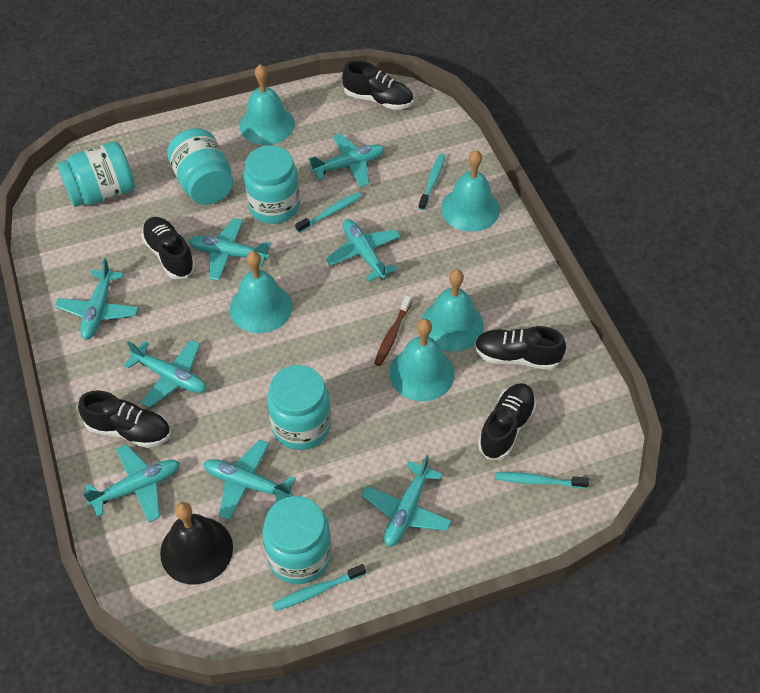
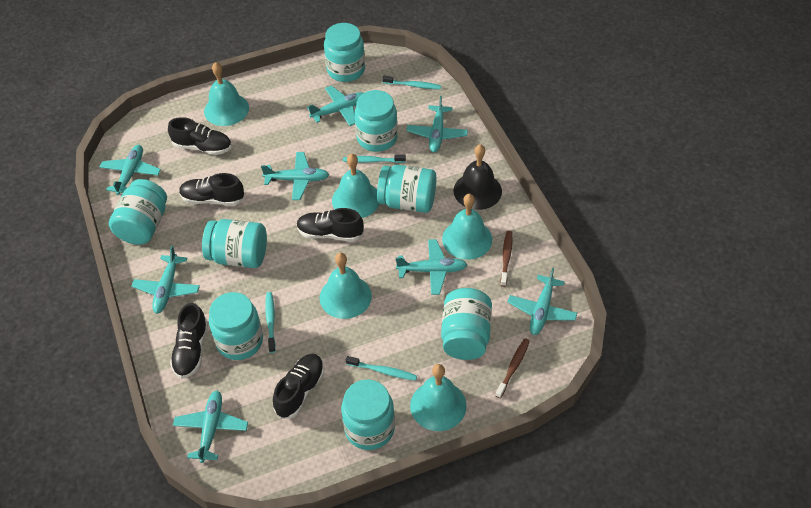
brown toothbrush: 1 -> 2
turquoise jar: 5 -> 8

